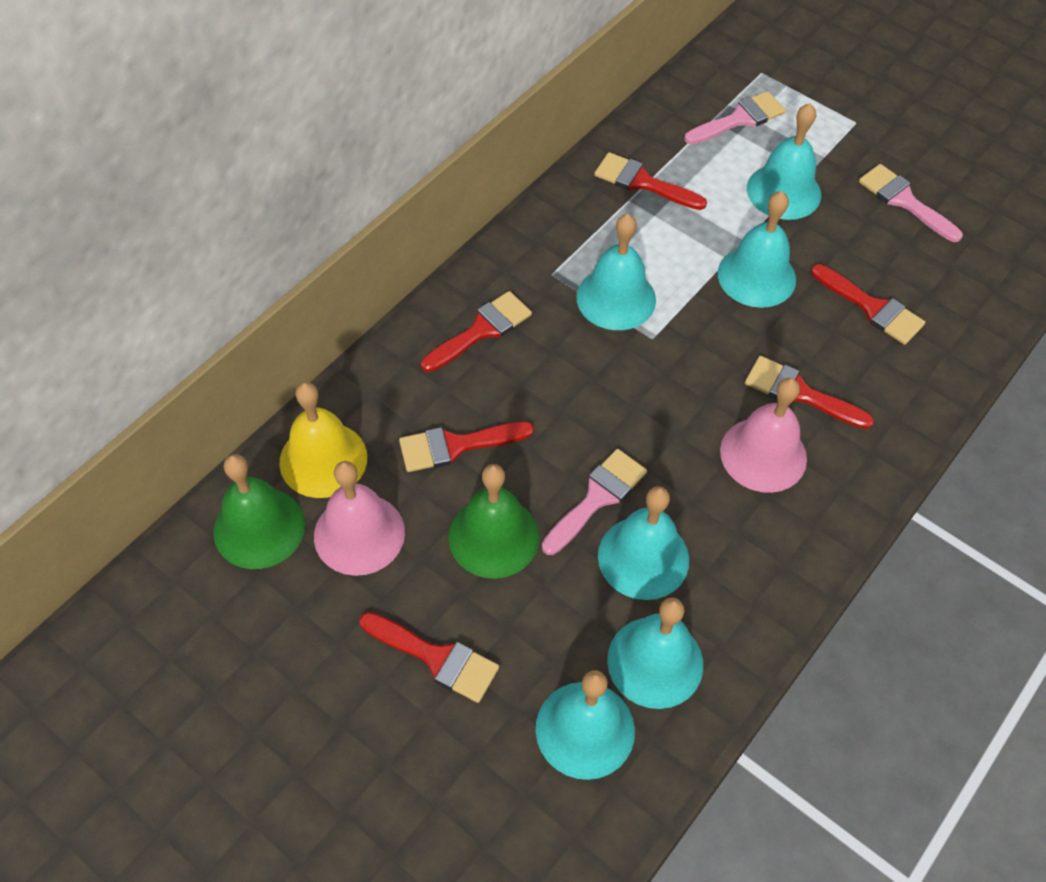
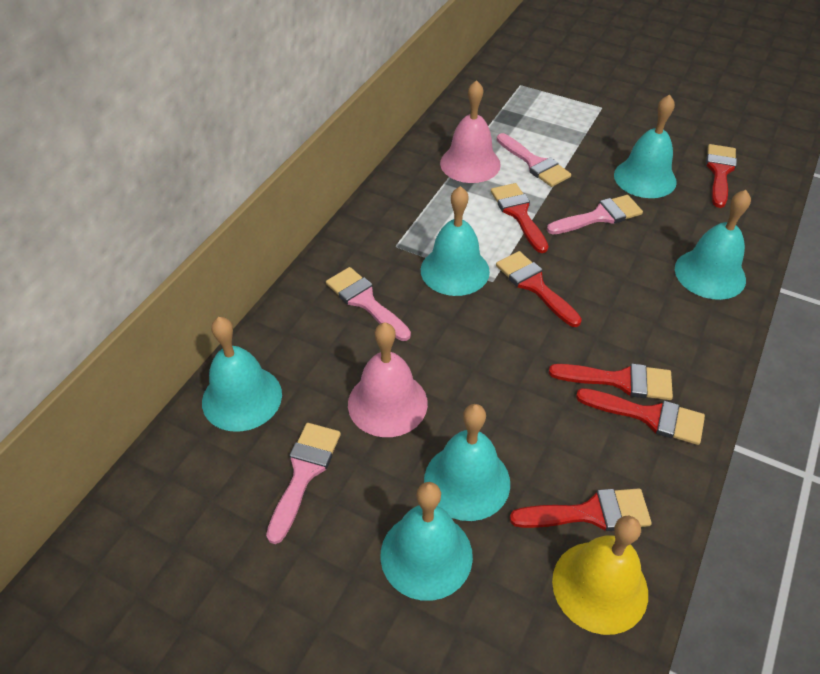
green bell: 2 -> 0
pink brush: 3 -> 4

